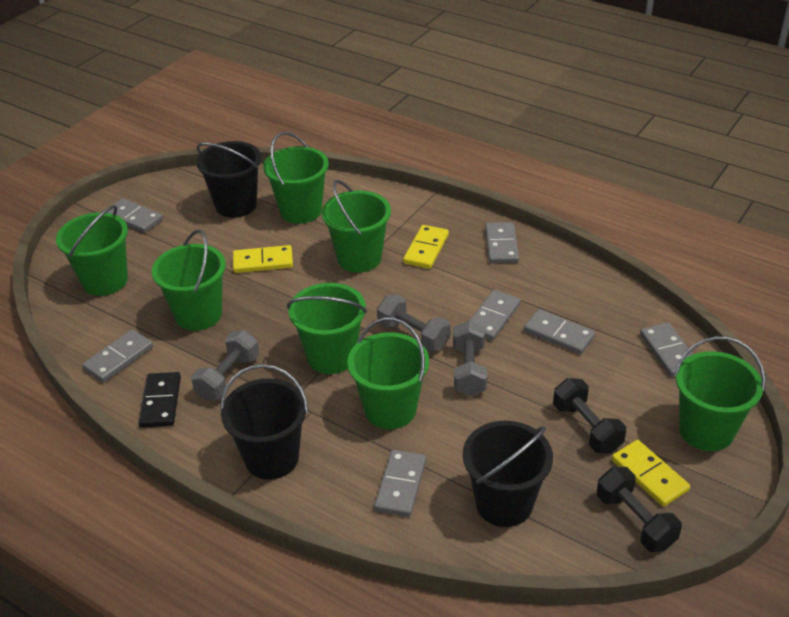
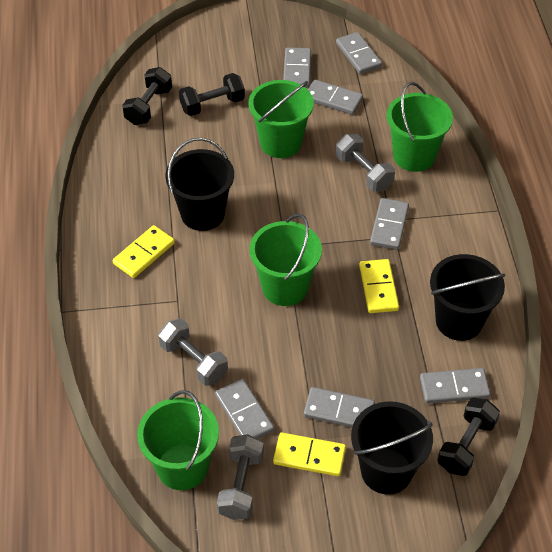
black domino: 1 -> 0
black dumbbell: 2 -> 3
green bucket: 7 -> 4

